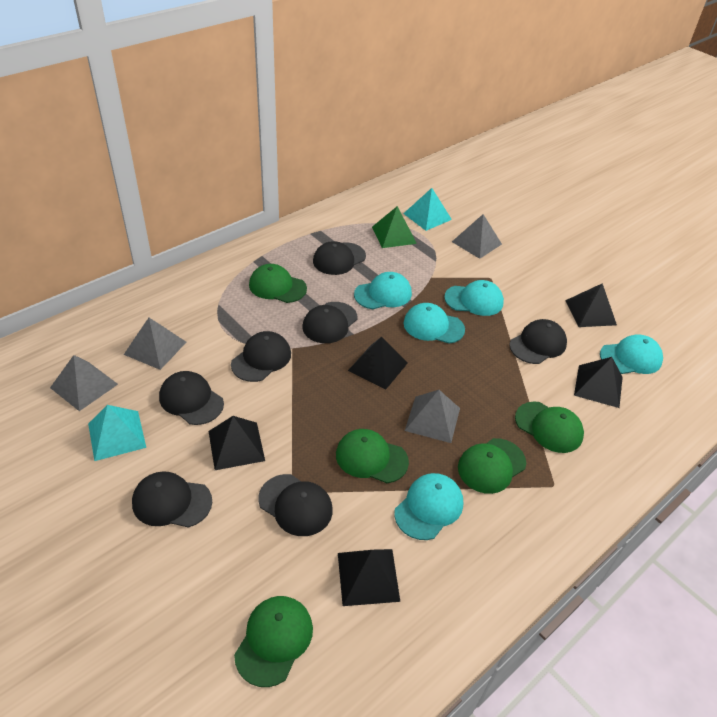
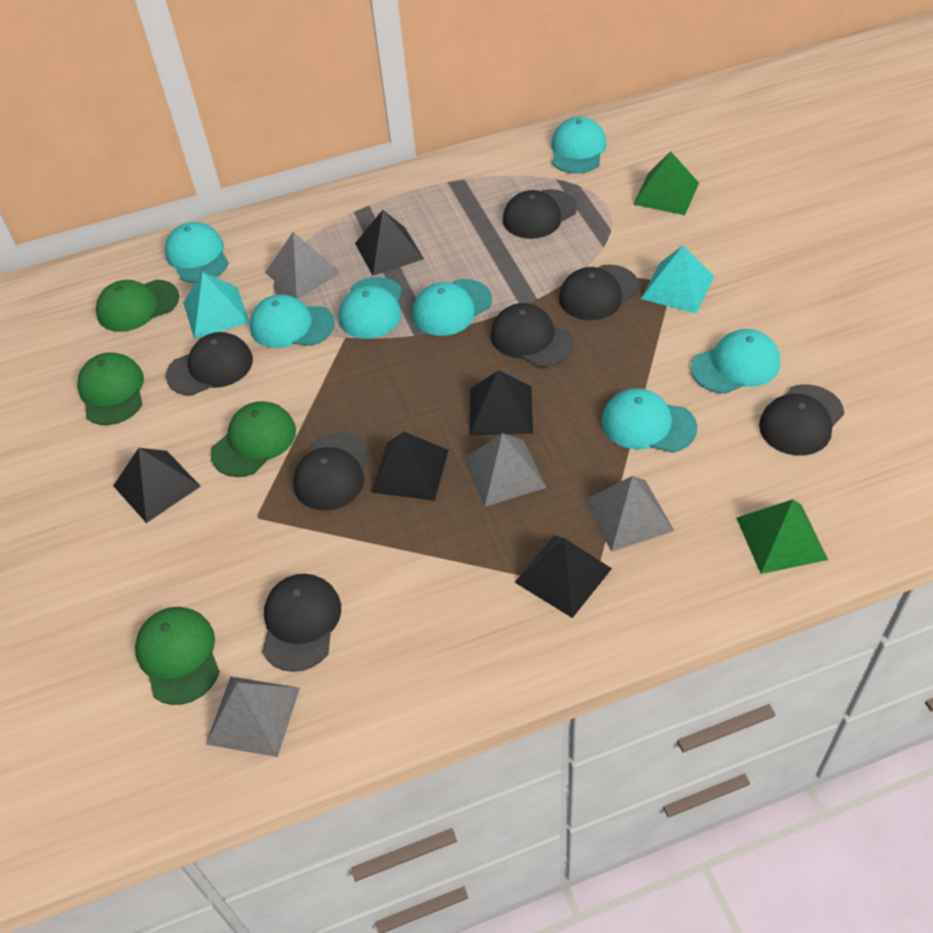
green cap: 5 -> 4
green pyramid: 1 -> 2
turquoise cap: 5 -> 7

